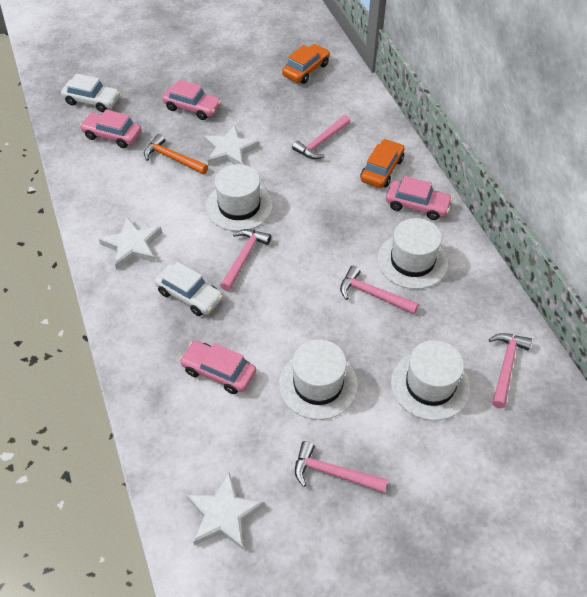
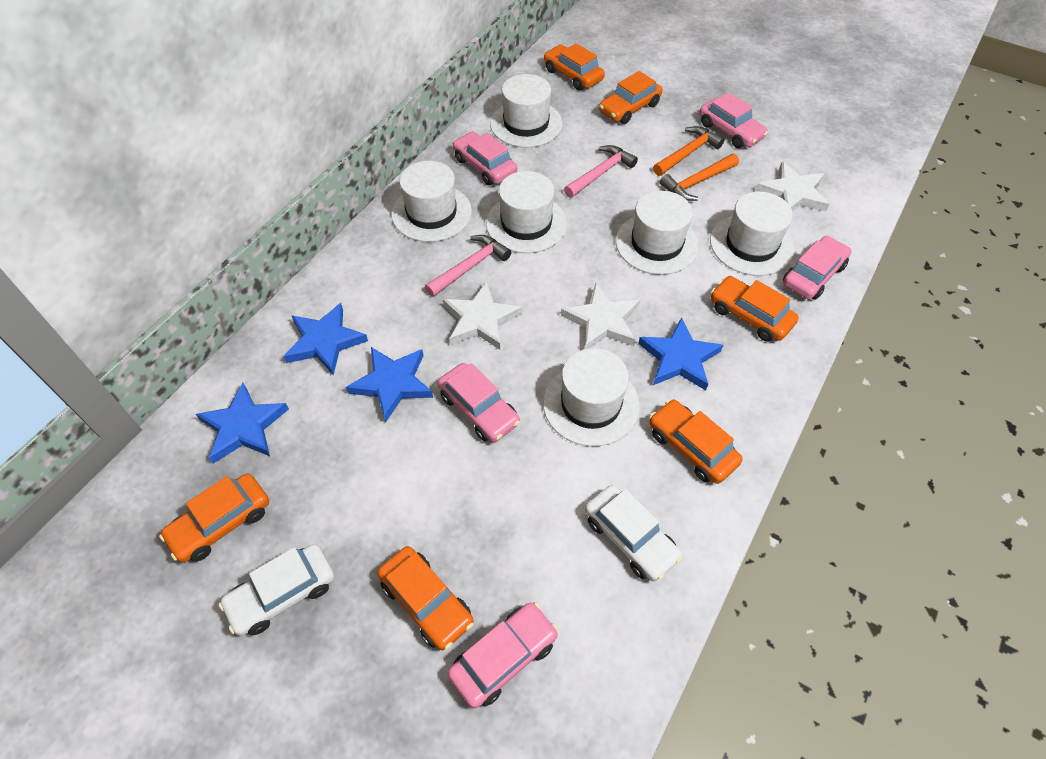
blue star: 0 -> 4
orange car: 2 -> 6
orange hammer: 1 -> 2
pink car: 4 -> 5
pink hammer: 5 -> 2
white hat: 4 -> 6

